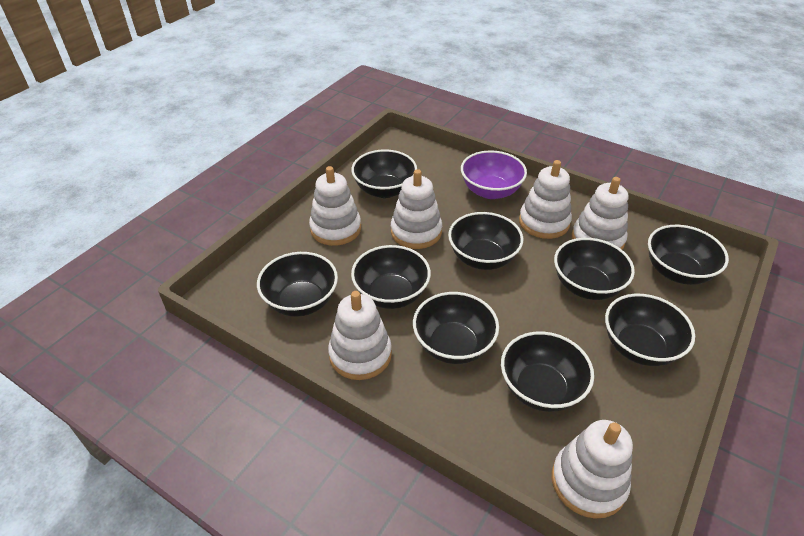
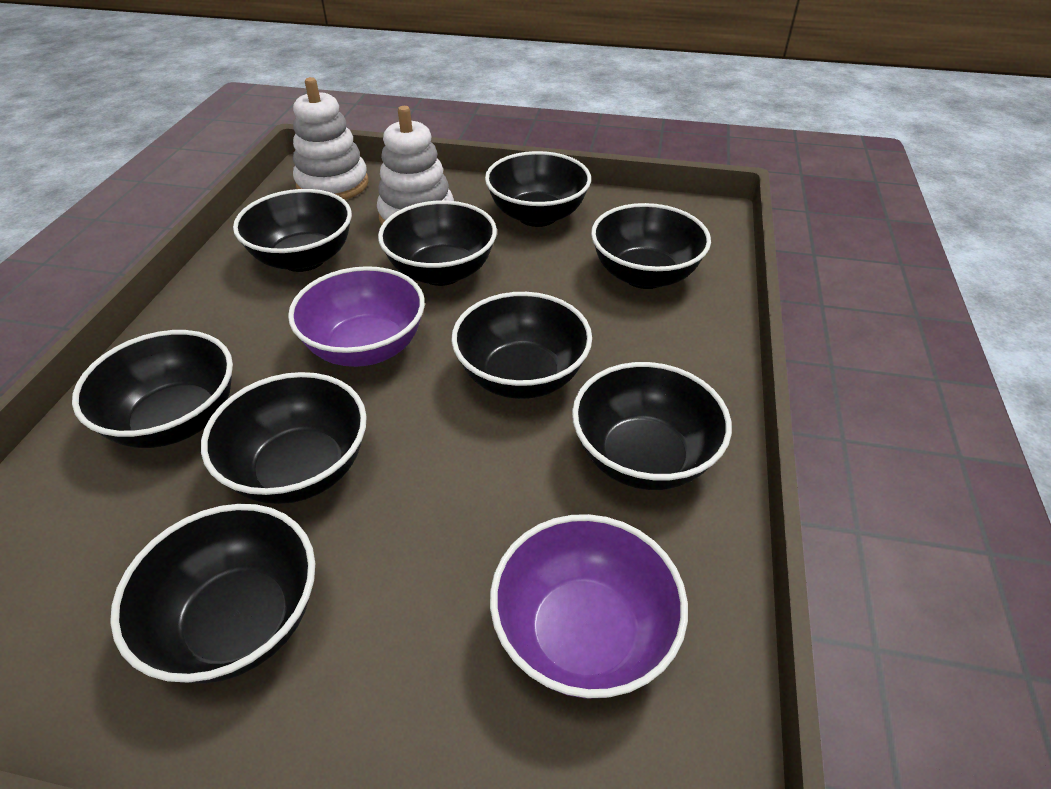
purple bowl: 1 -> 2
white stacking toy: 6 -> 2

